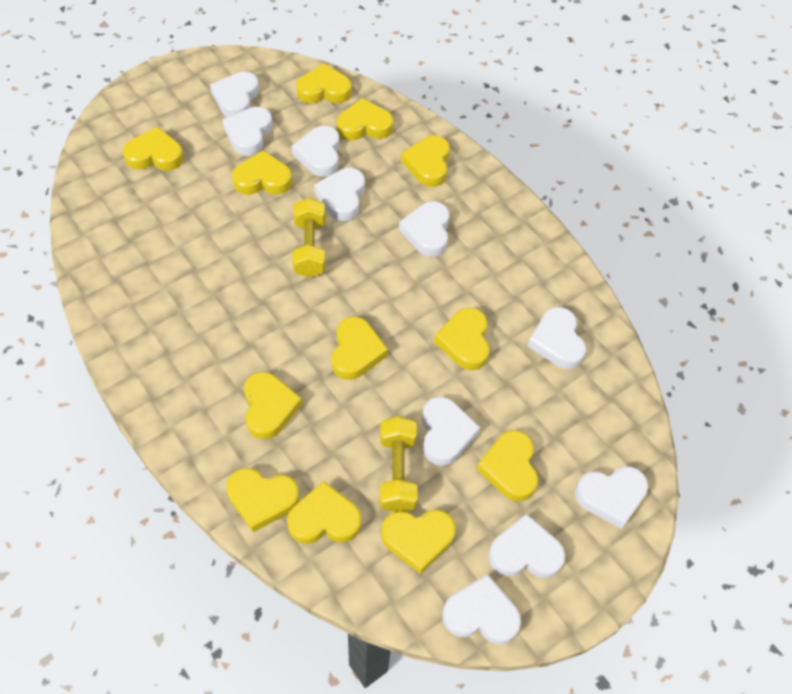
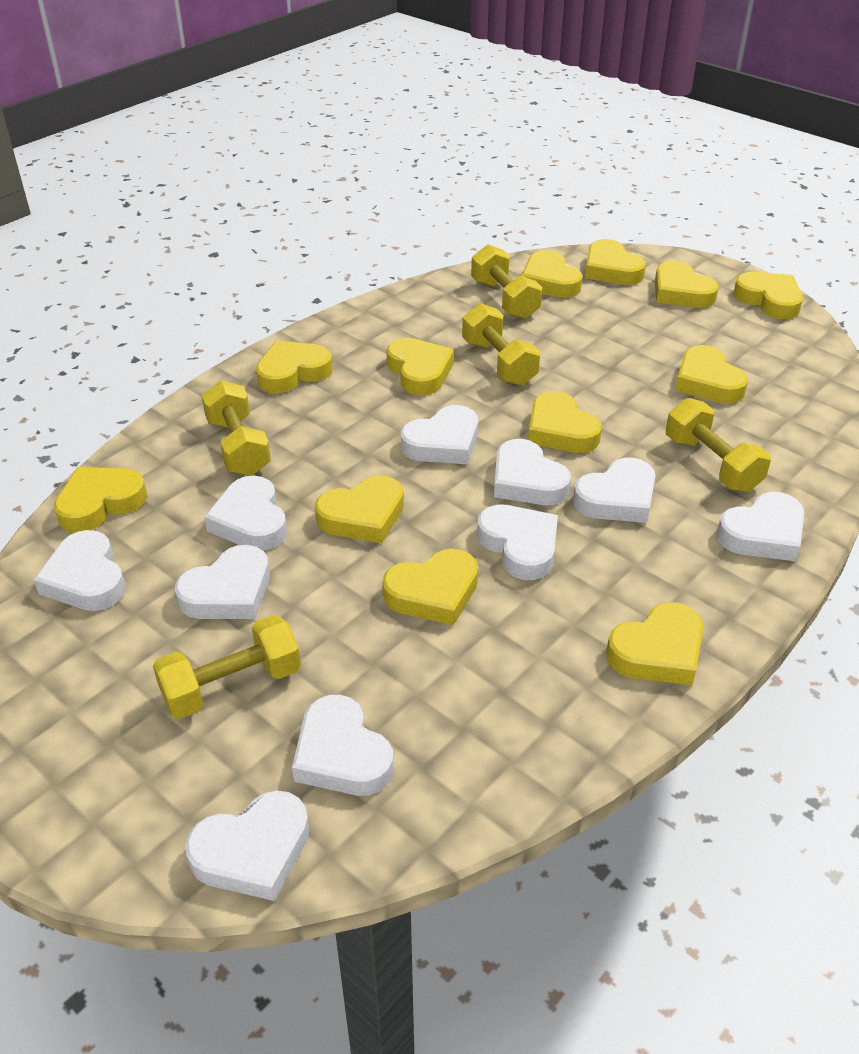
yellow dumbbell: 2 -> 5

